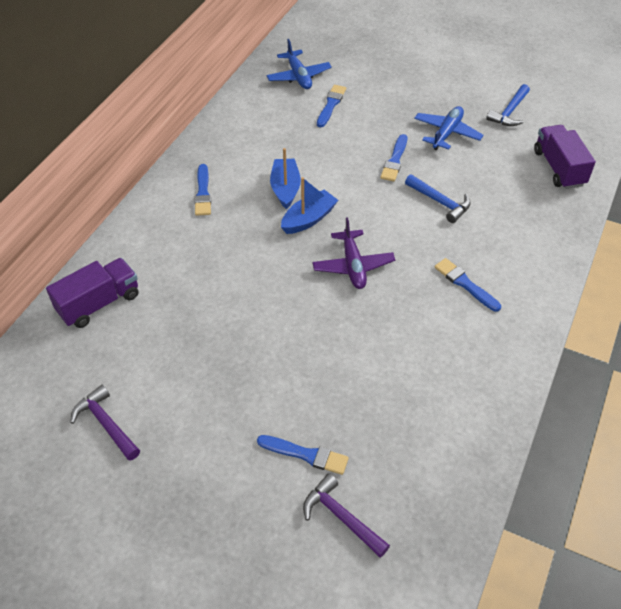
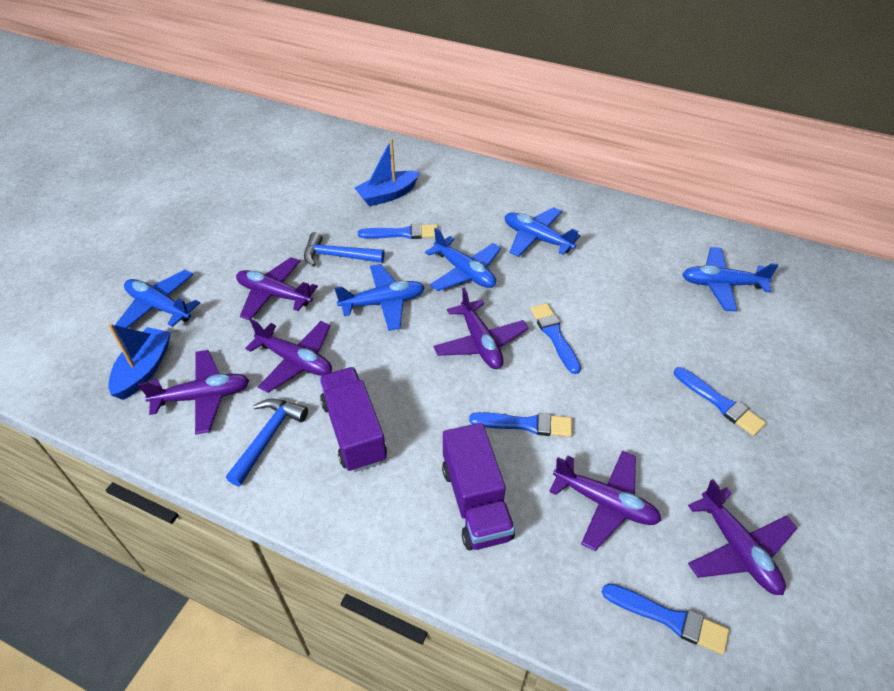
blue plane: 2 -> 5
purple hammer: 2 -> 0
purple plane: 1 -> 6

